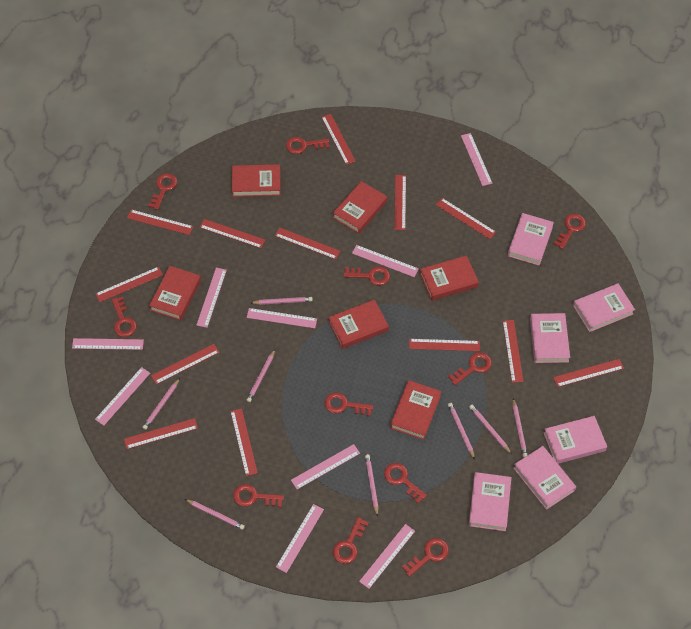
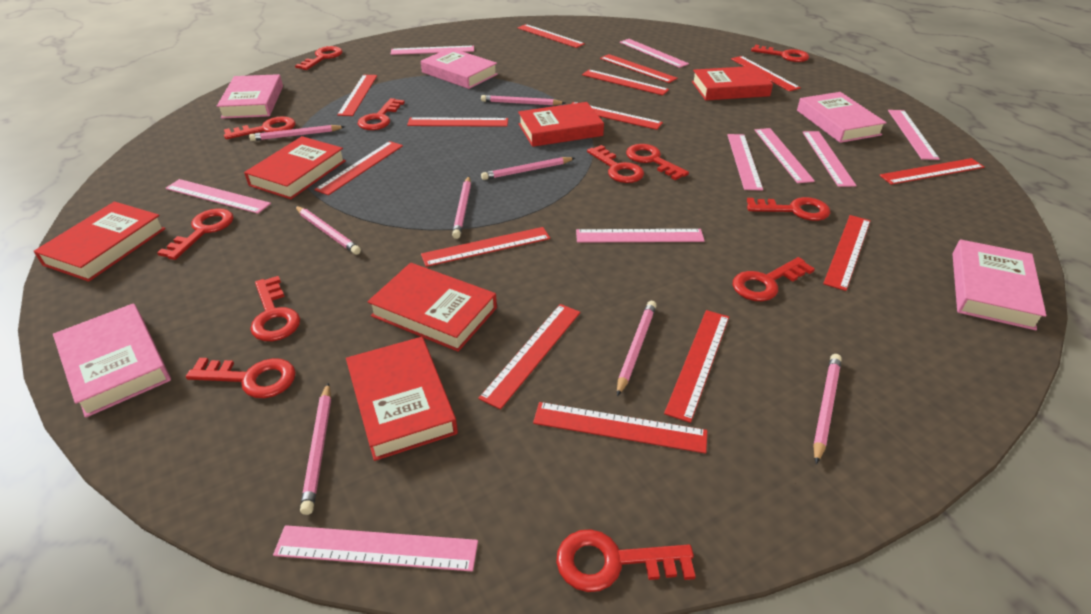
pink book: 6 -> 5
red key: 11 -> 12
red ruler: 13 -> 14

